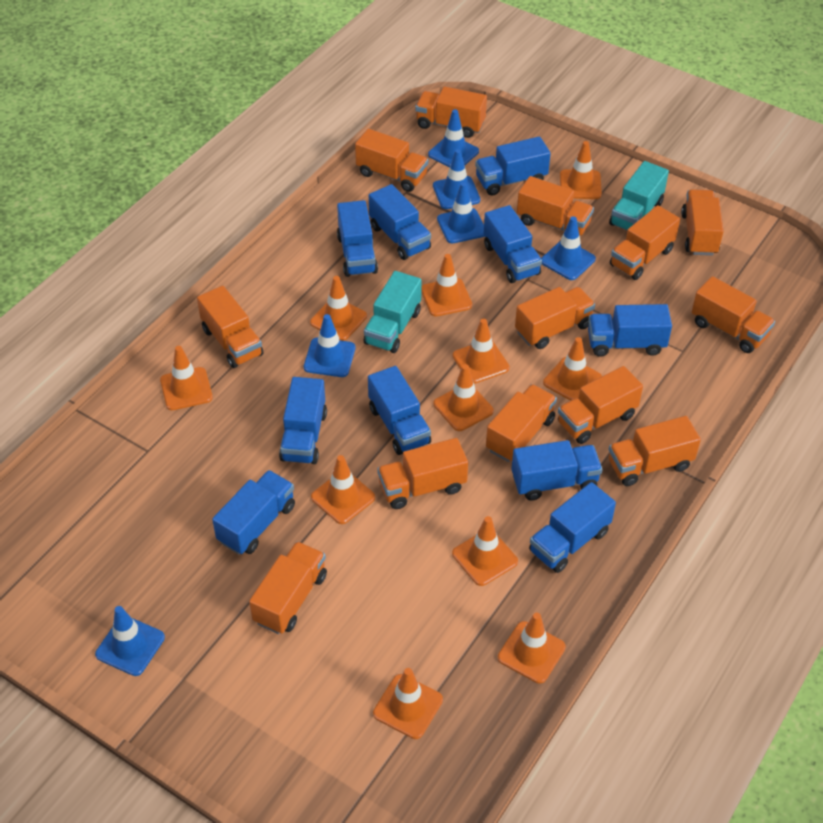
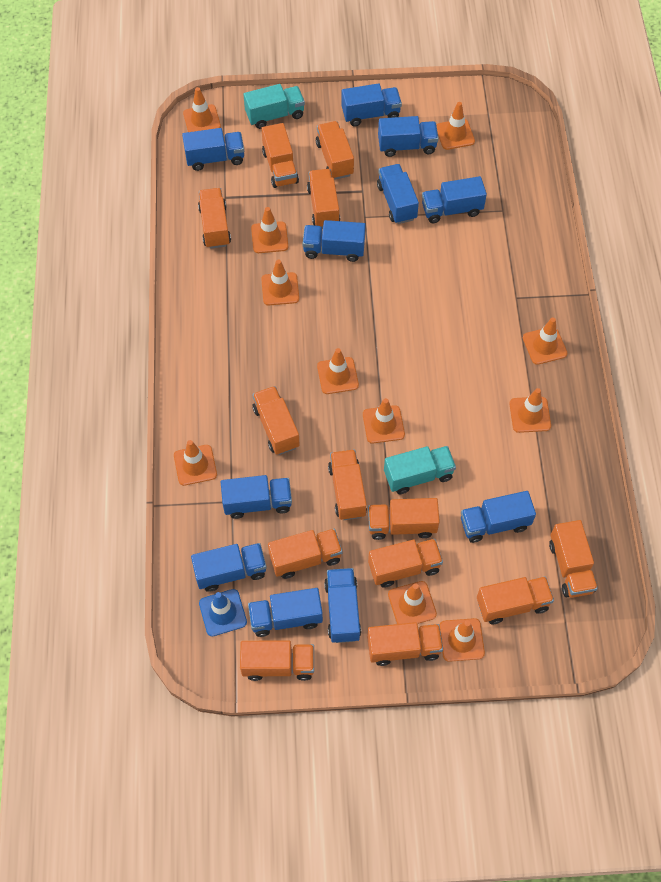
blue traffic cone: 6 -> 1
blue truck: 10 -> 11

